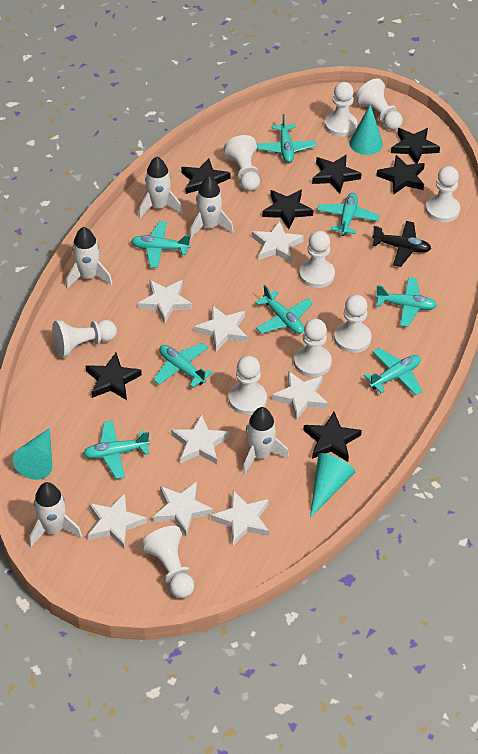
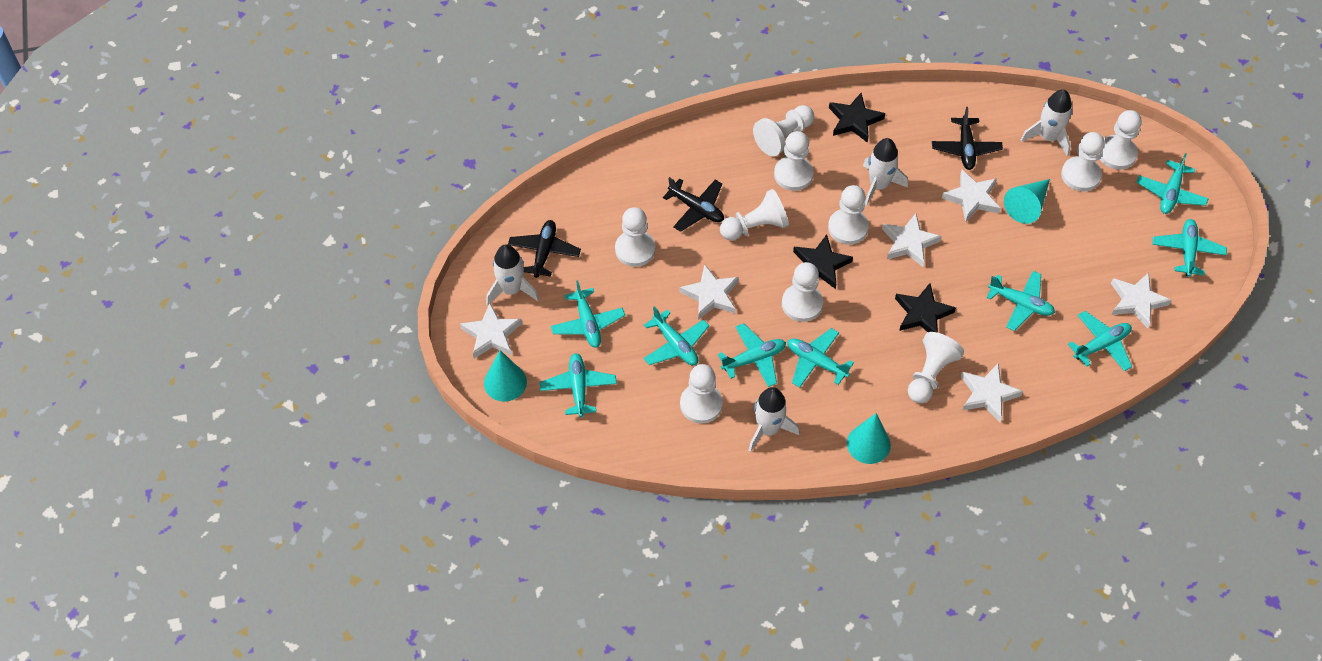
black plane: 1 -> 3
black star: 7 -> 3
turquoise plane: 8 -> 9
white rocket: 5 -> 4
white star: 8 -> 6

